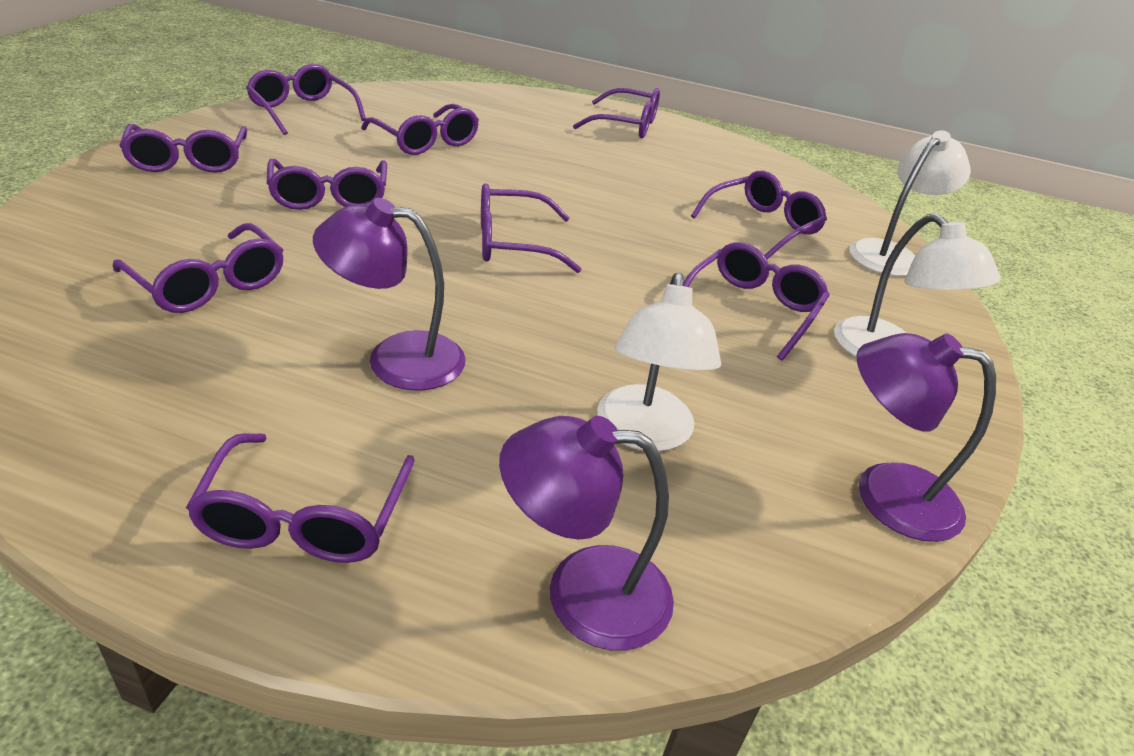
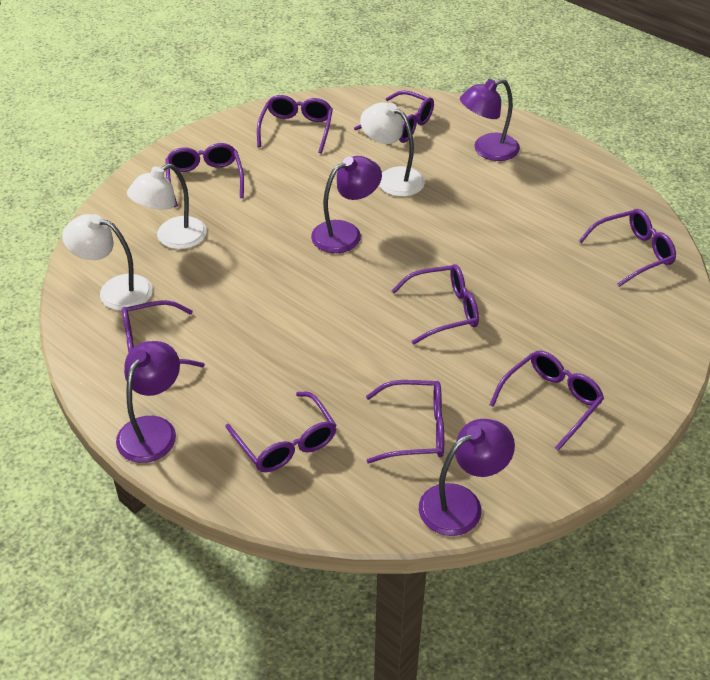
purple glasses: 10 -> 9
purple lamp: 3 -> 4

